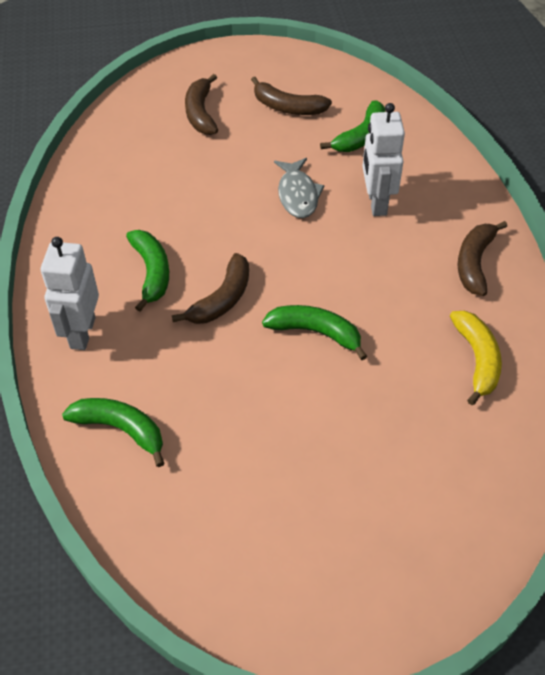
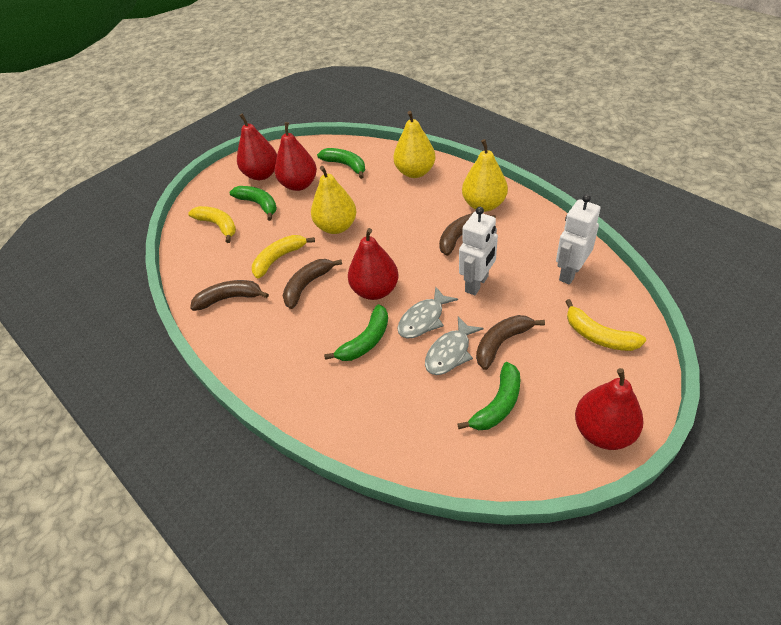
grey fish: 1 -> 2
red pear: 0 -> 4
yellow banana: 1 -> 3
yellow pear: 0 -> 3

